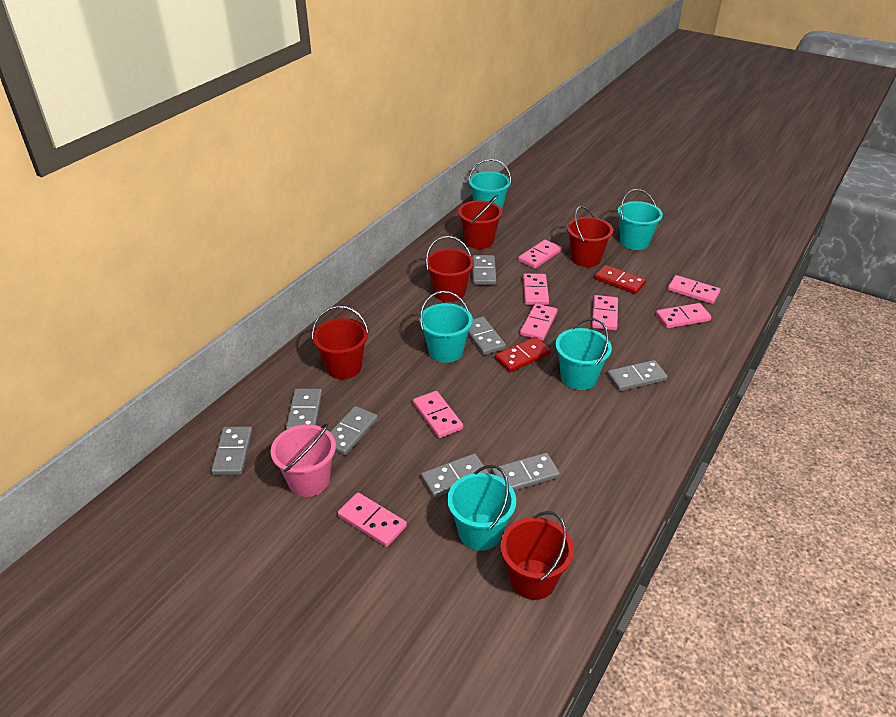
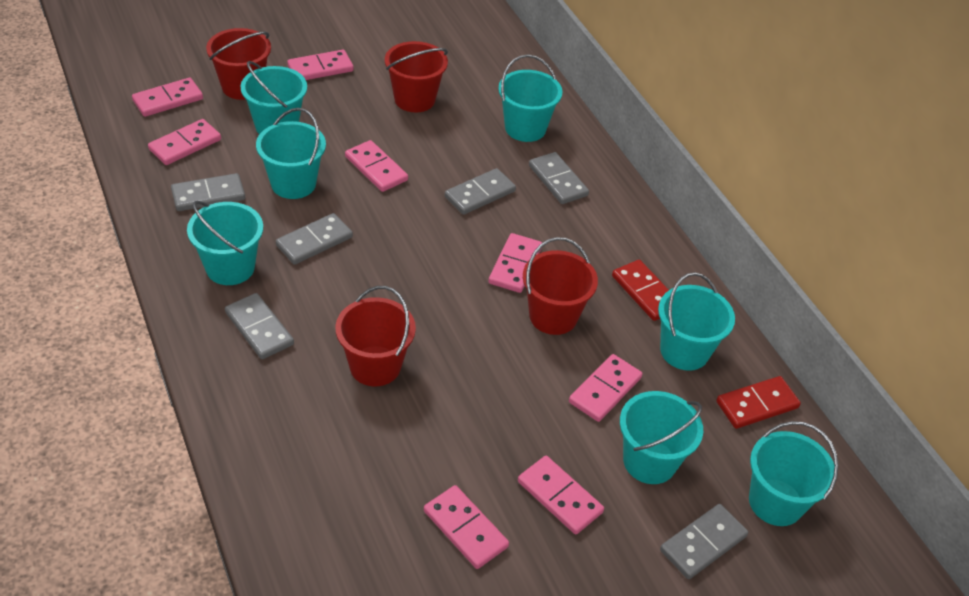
grey domino: 8 -> 6
pink bucket: 1 -> 0
red bucket: 5 -> 4
turquoise bucket: 5 -> 7

